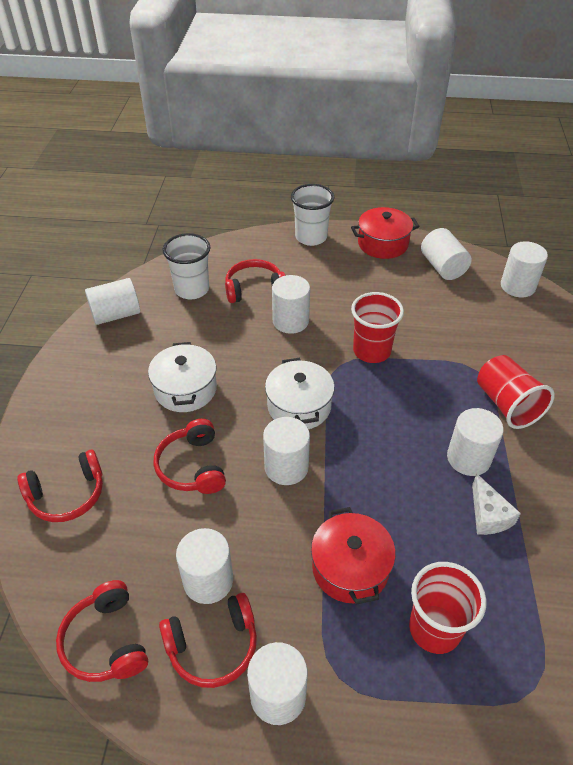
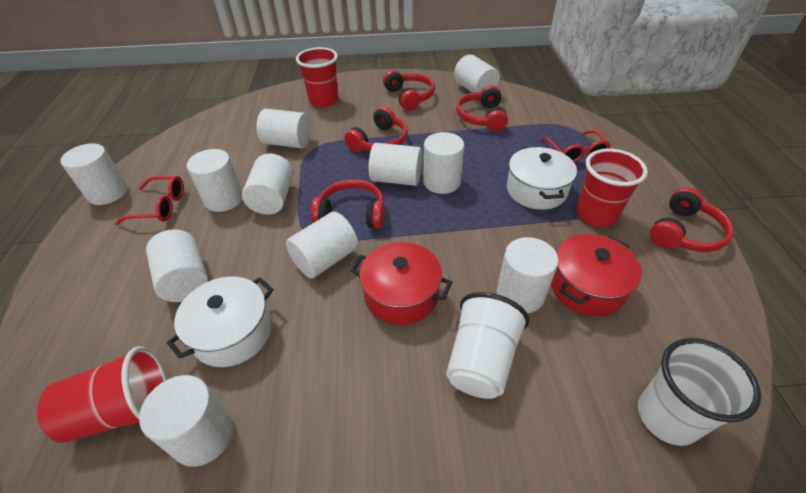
red glasses: 0 -> 2
white cheese: 1 -> 0
white cylinder: 8 -> 11

